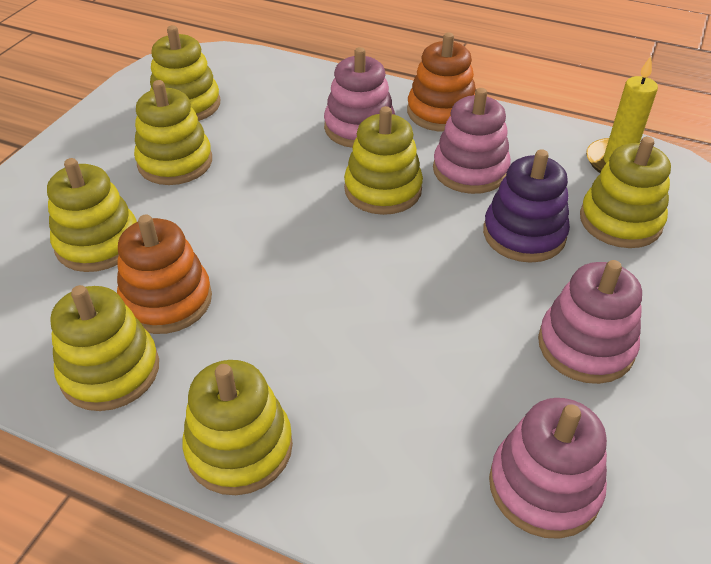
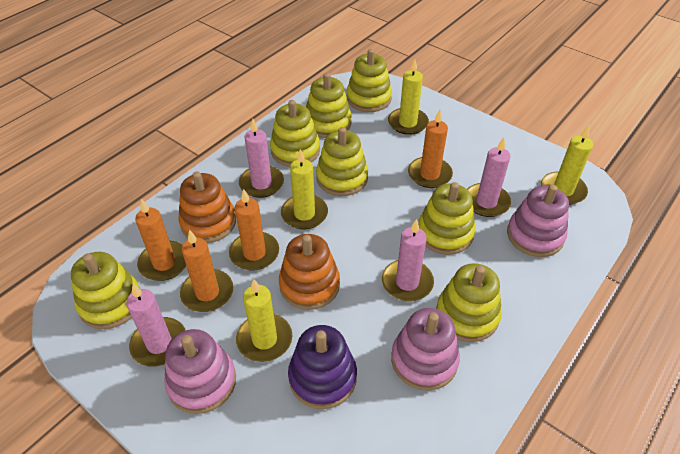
orange candle: 0 -> 4
pink candle: 0 -> 4
pink stacking toy: 4 -> 3
yellow candle: 1 -> 4

